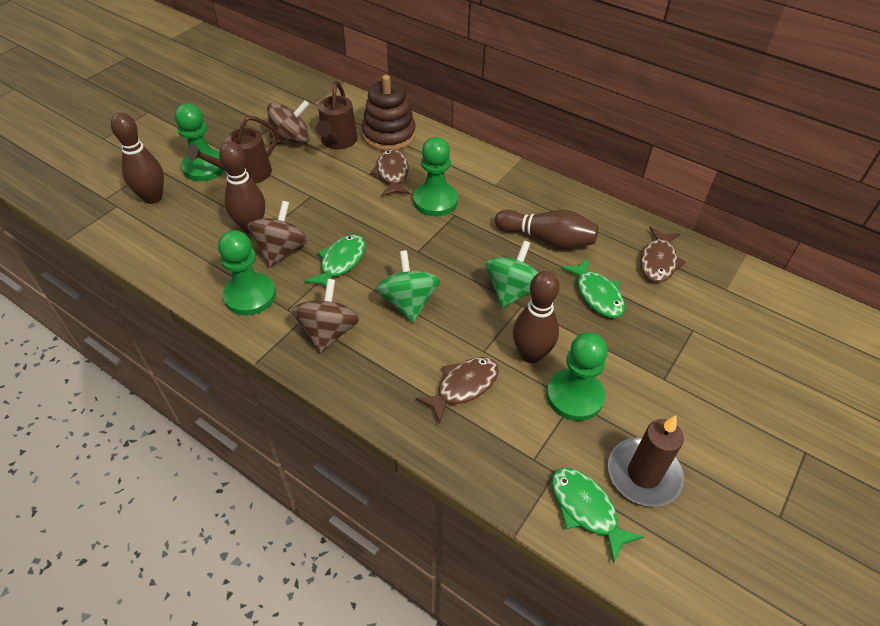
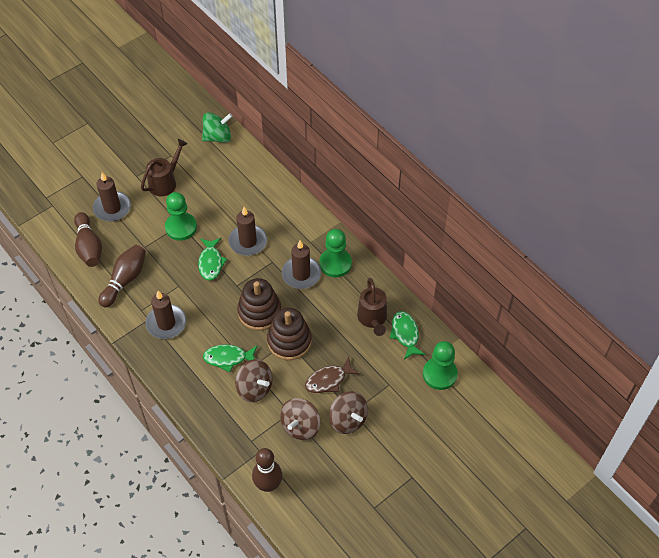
brown bowling pin: 4 -> 3
brown candle: 1 -> 4
brown fish: 3 -> 1
brown stacking toy: 1 -> 2
green pawn: 4 -> 3
green spinning top: 2 -> 1

